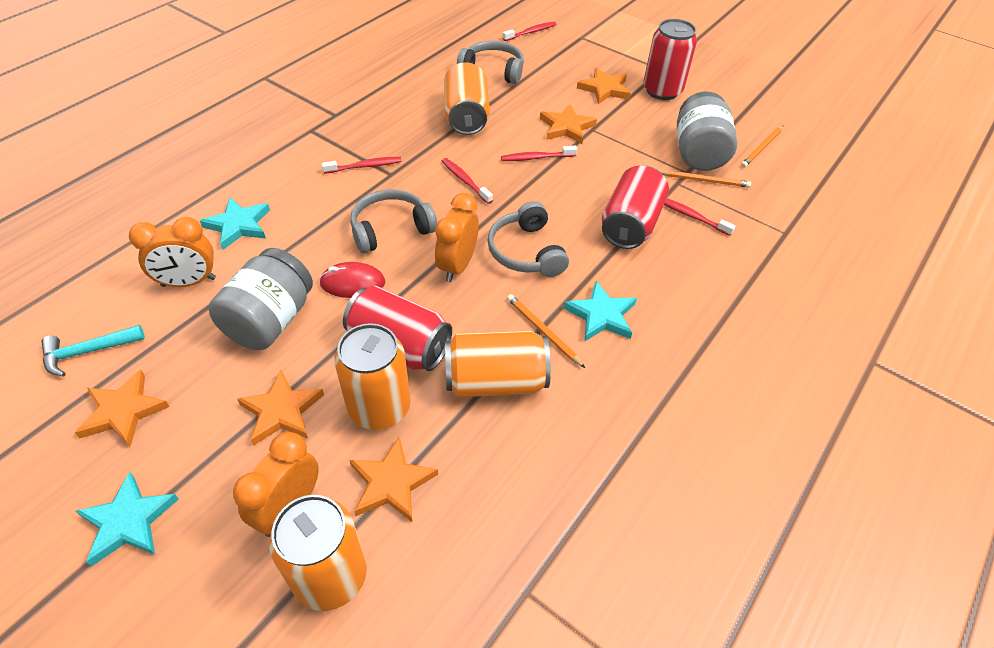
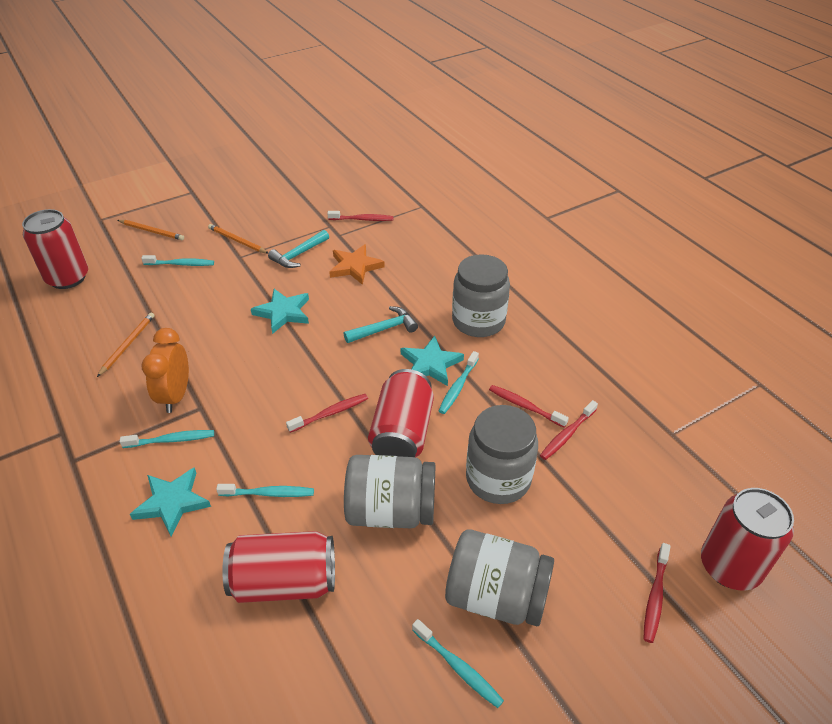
grey headphones: 3 -> 0
grey jar: 2 -> 4
orange can: 4 -> 0
orange clock: 3 -> 1
orange star: 5 -> 1
red can: 3 -> 4
red mouse: 1 -> 0
turquoise hammer: 1 -> 2
turquoise toothbrush: 0 -> 5

